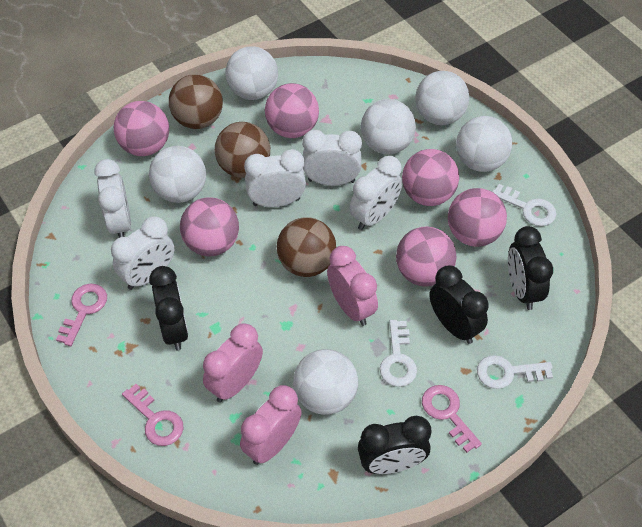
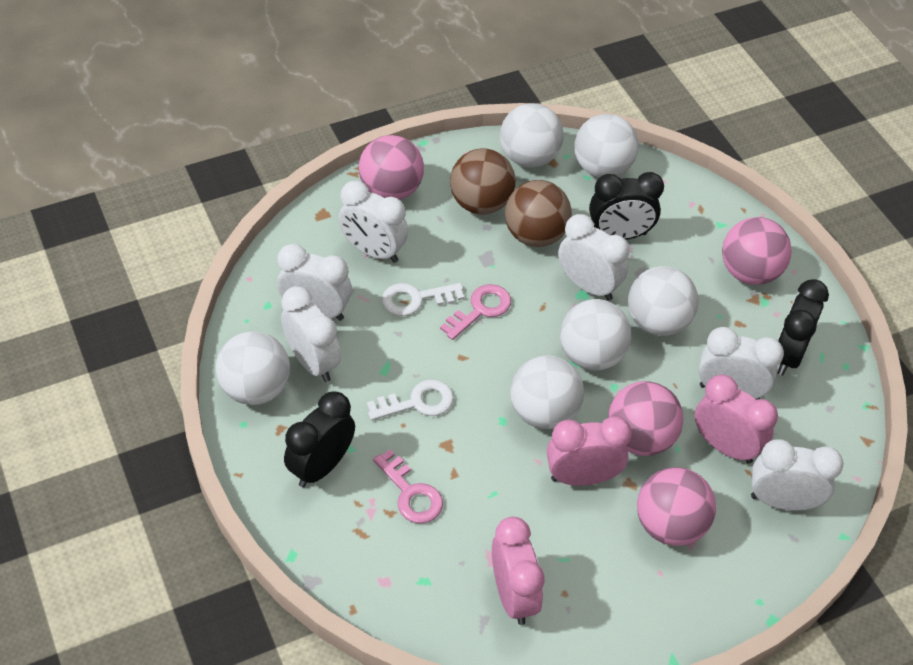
black clock: 4 -> 3
brown ball: 3 -> 2
pink ball: 6 -> 4
pink key: 3 -> 2
white clock: 5 -> 6
white key: 3 -> 2

